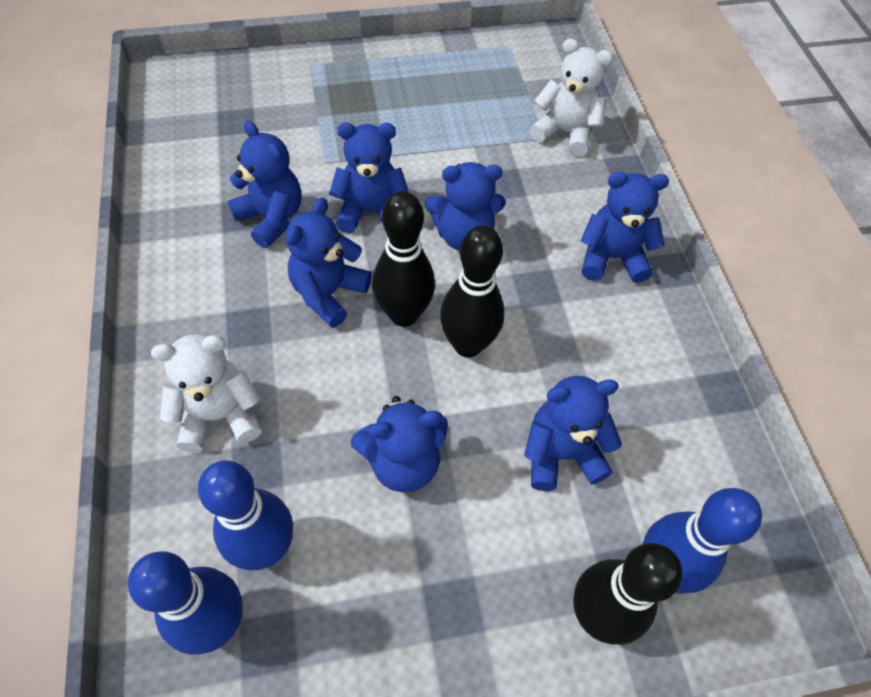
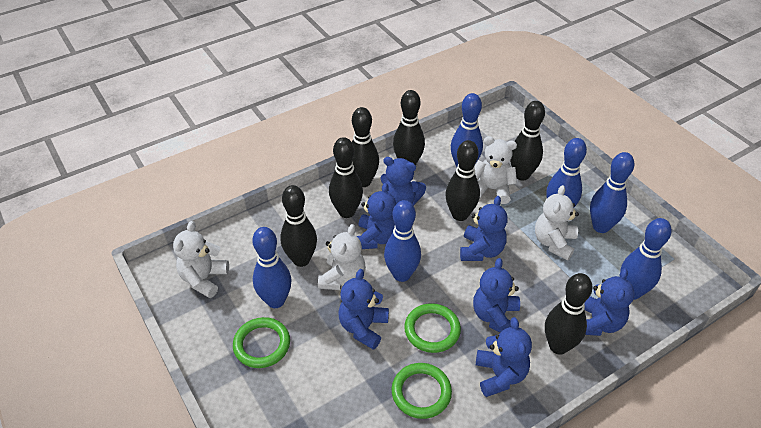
black bowling pin: 3 -> 7
blue bowling pin: 3 -> 6
green ring: 0 -> 3
white teddy bear: 2 -> 4

